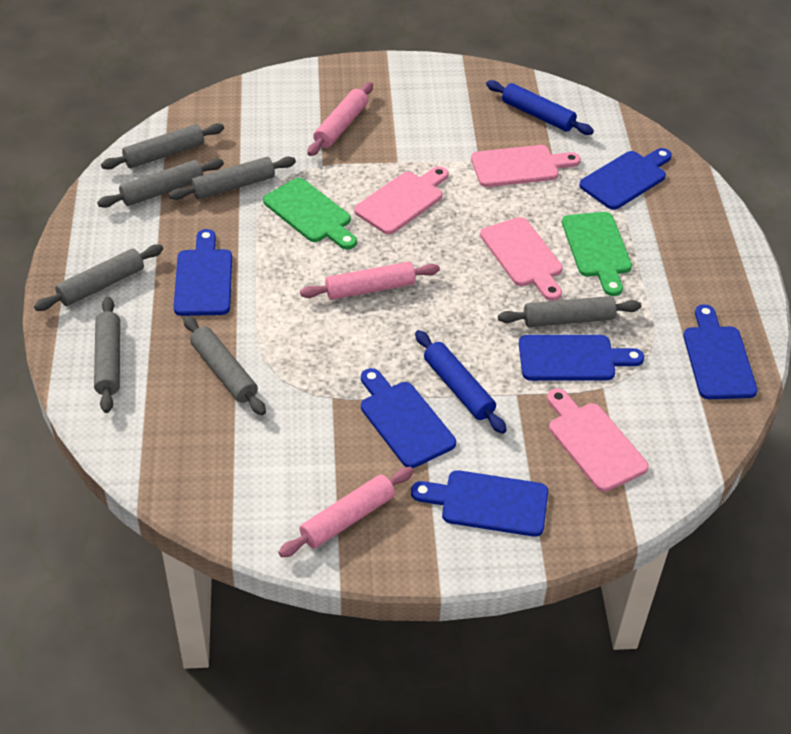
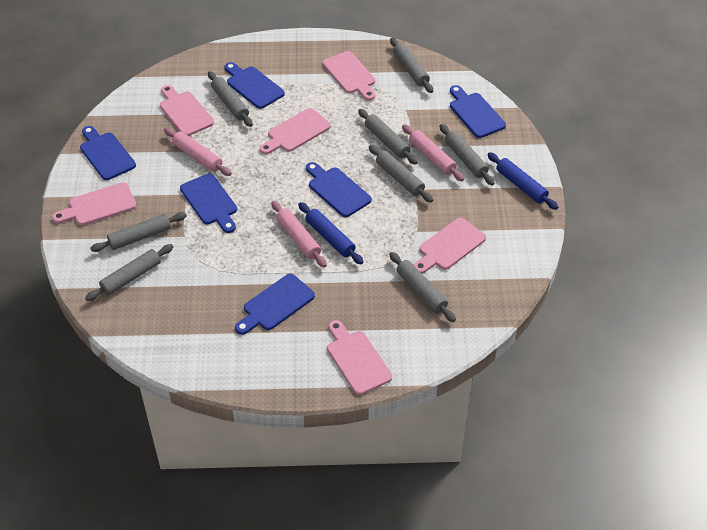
green cutting board: 2 -> 0
grey rolling pin: 7 -> 8
pink cutting board: 4 -> 6

